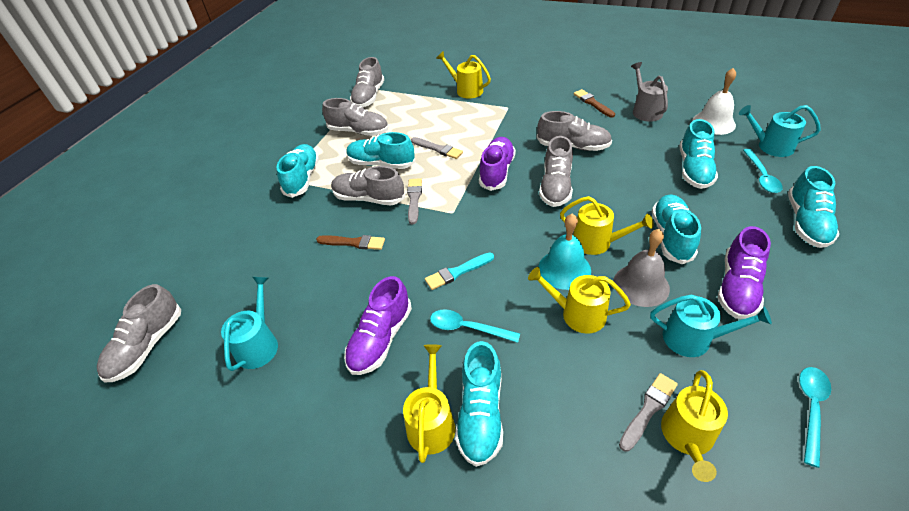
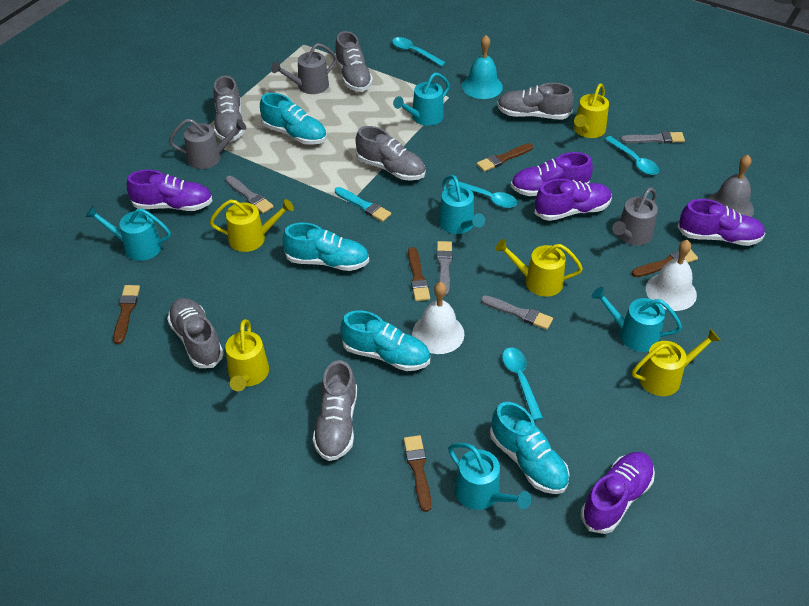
brown brush: 2 -> 5
grey brush: 3 -> 4
grey watering can: 1 -> 3
purple shoe: 3 -> 5
turquoise shoe: 6 -> 4
turquoise spoon: 3 -> 4
turquoise watering can: 3 -> 5
white bell: 1 -> 2

